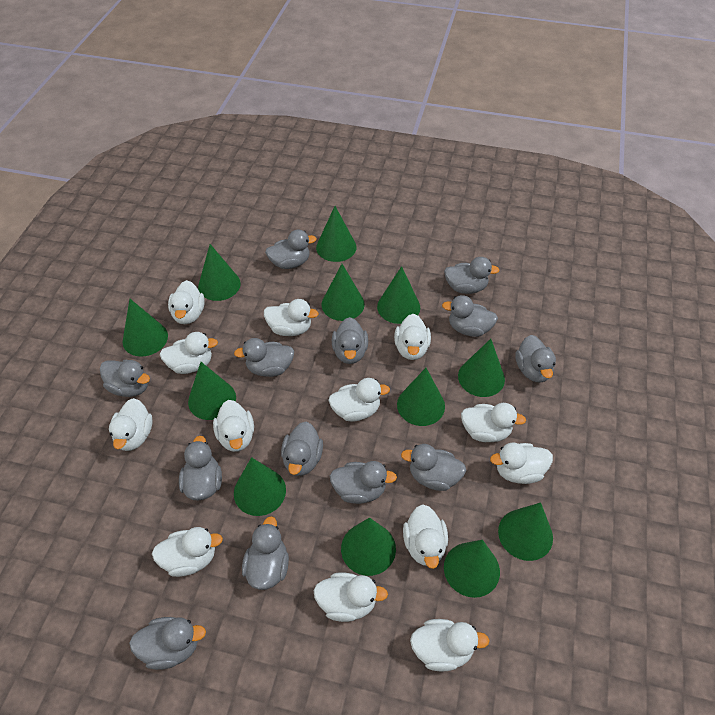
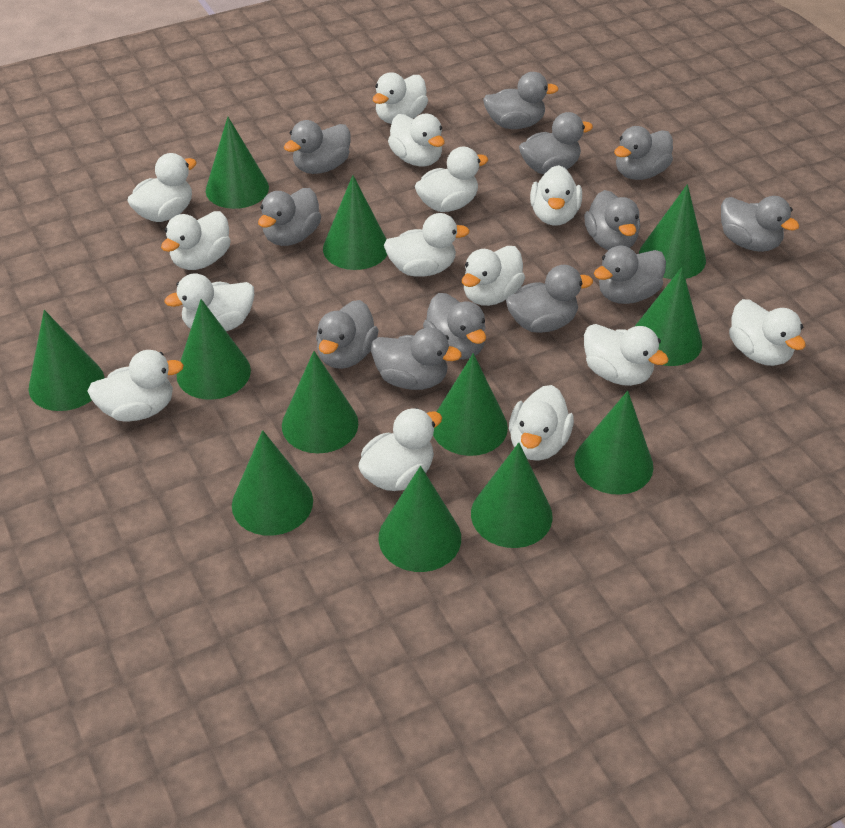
grey duck: 13 -> 12
white duck: 13 -> 14

